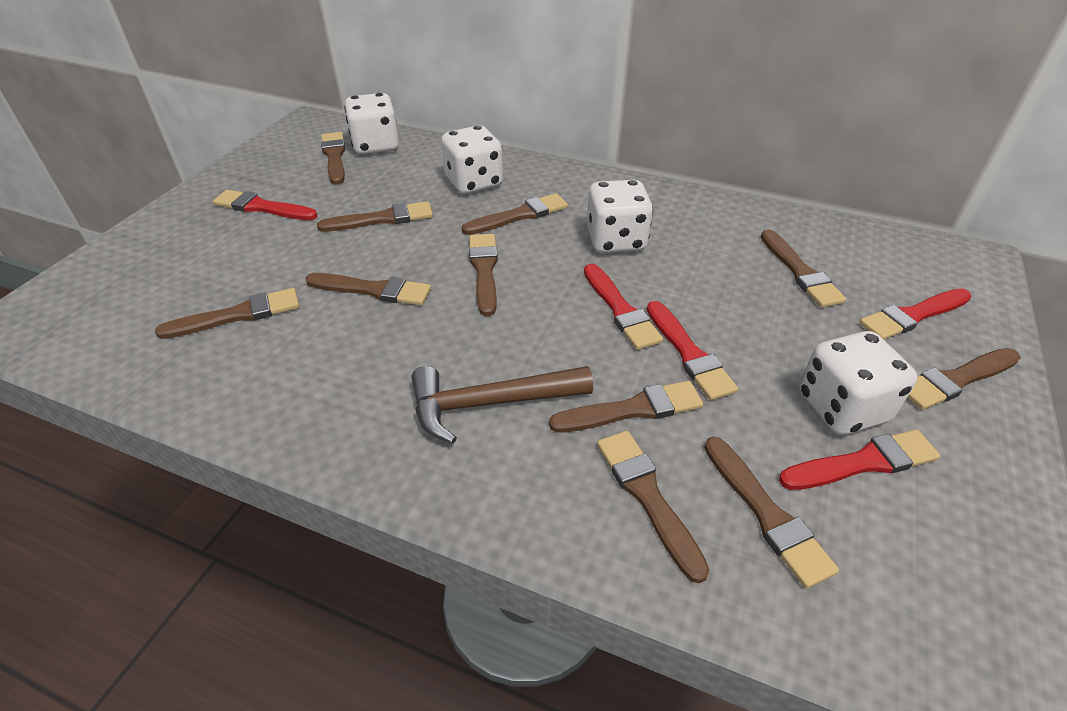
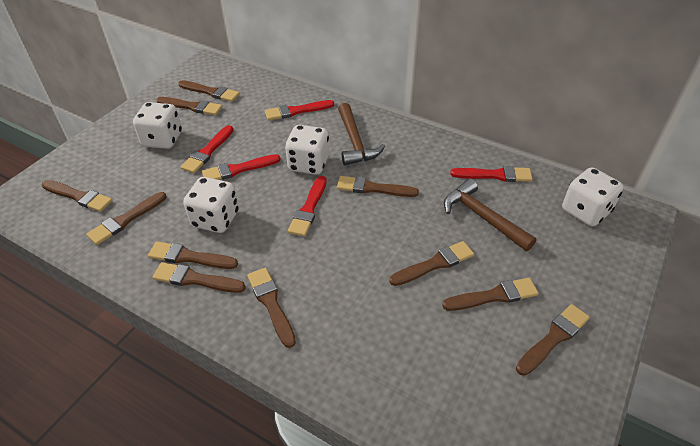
brown hammer: 1 -> 2

